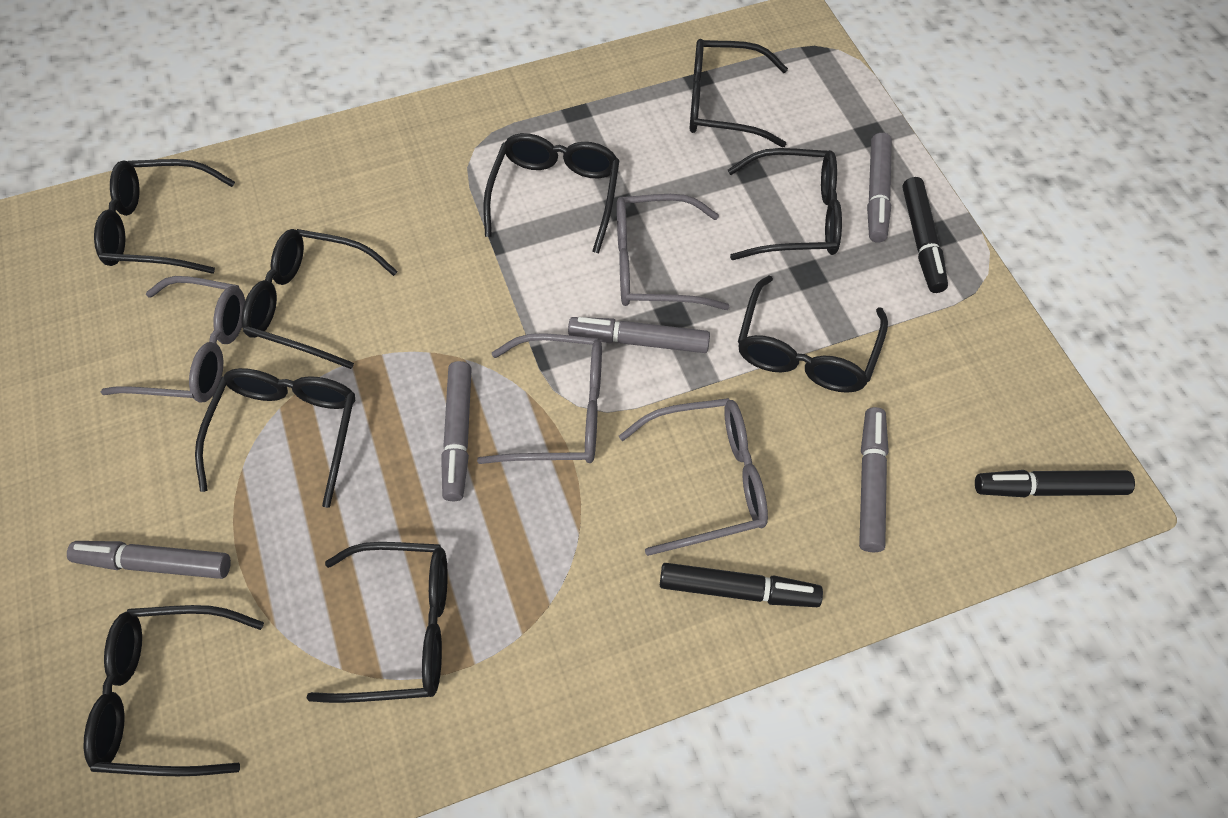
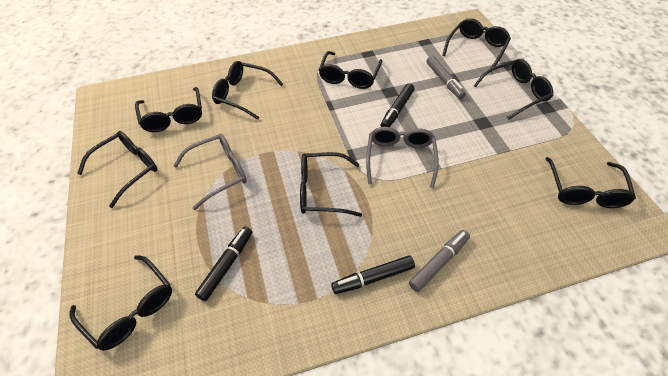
grey glasses: 4 -> 2
grey marker: 5 -> 2

